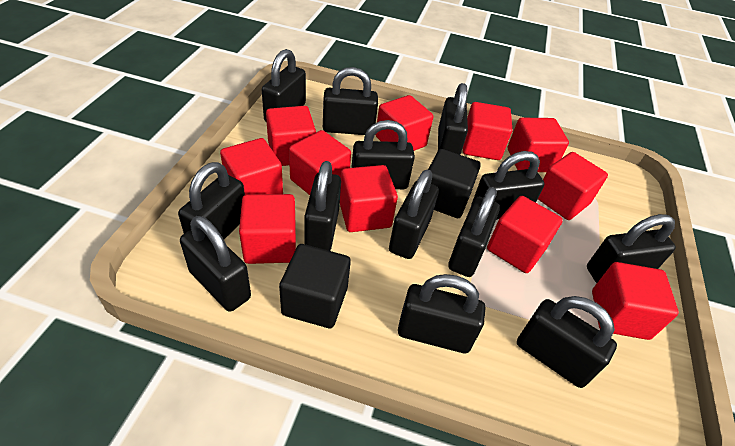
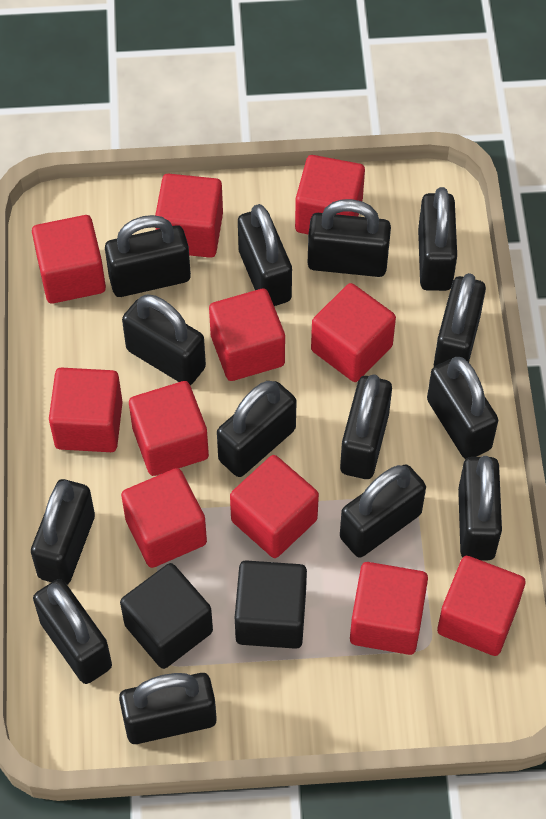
black padlock: 13 -> 14

